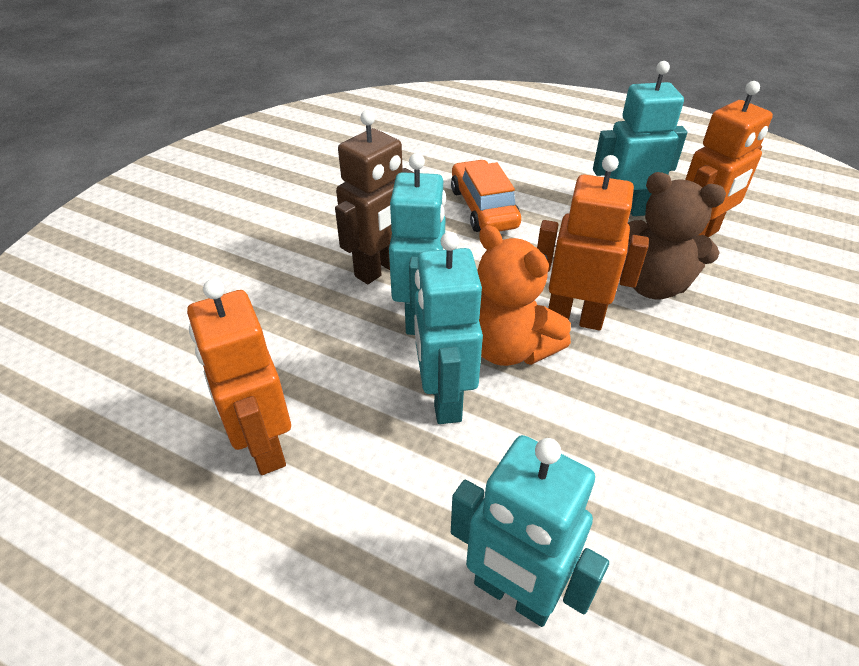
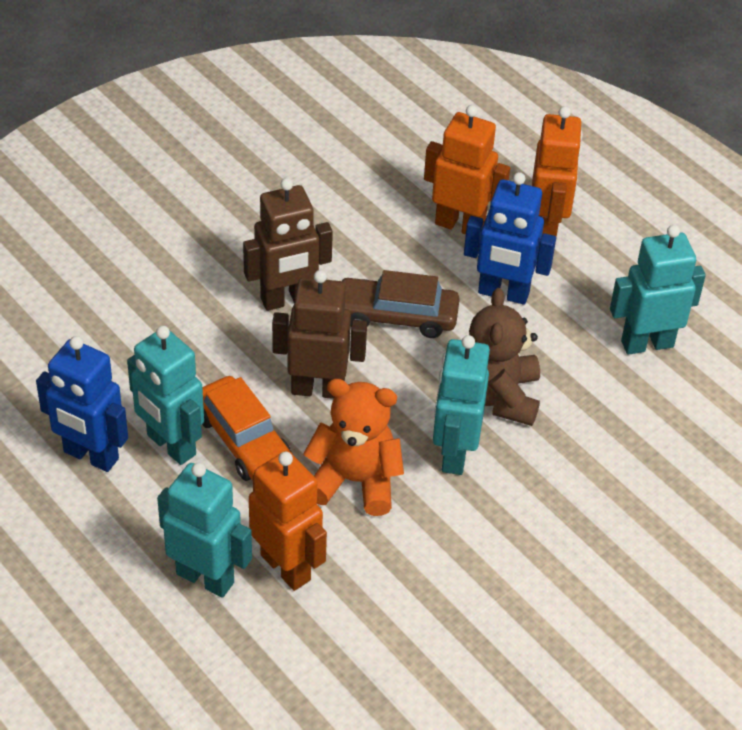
blue robot: 0 -> 2
brown car: 0 -> 1
brown robot: 1 -> 2

